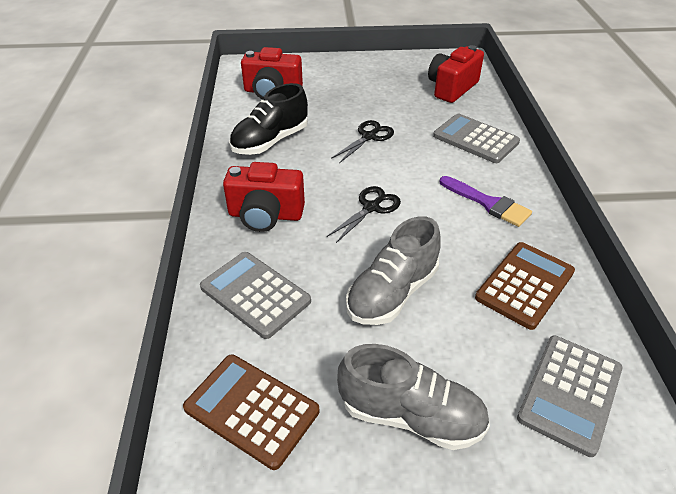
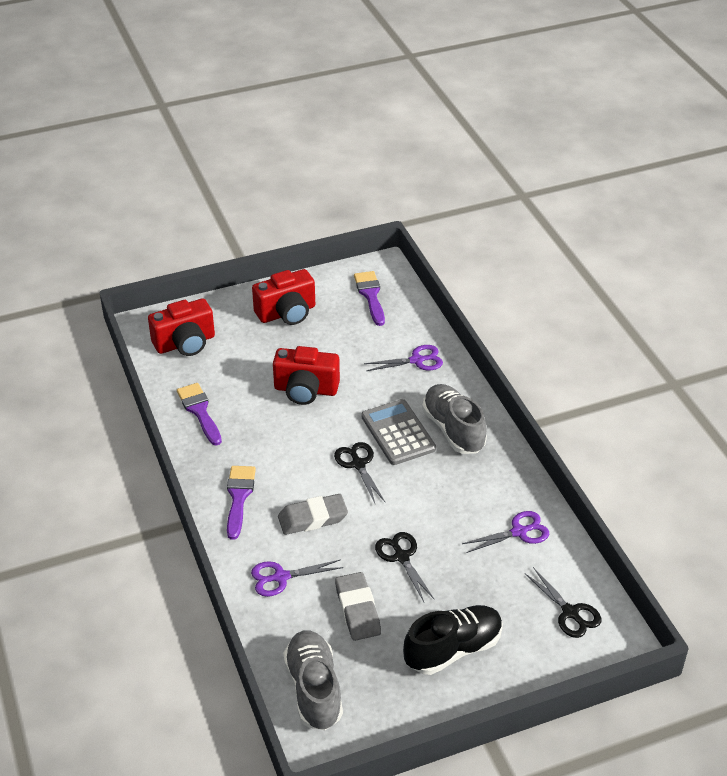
black scissors: 2 -> 3
brown calculator: 2 -> 0
grey calculator: 3 -> 1
grey eraser: 0 -> 2
purple brush: 1 -> 3
purple scissors: 0 -> 3

